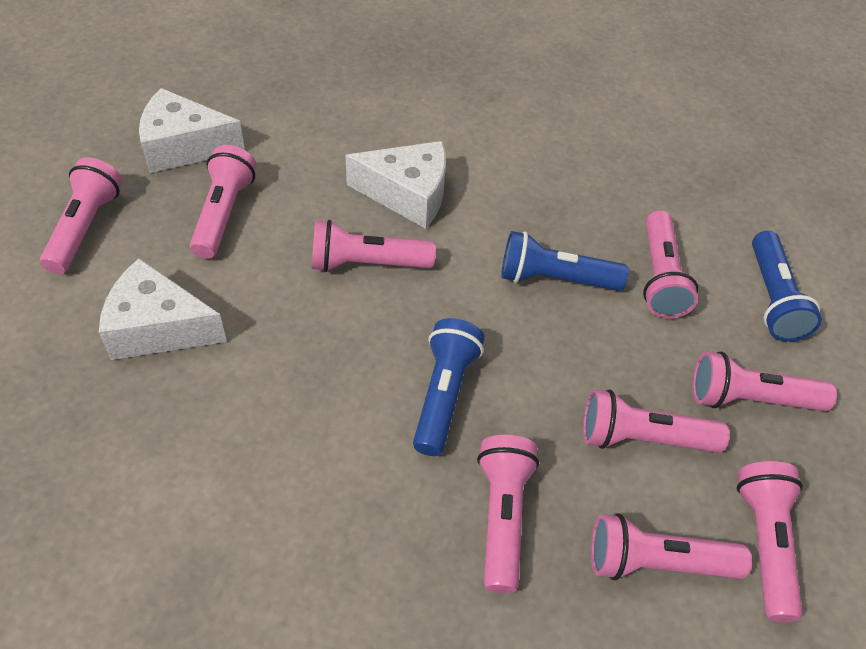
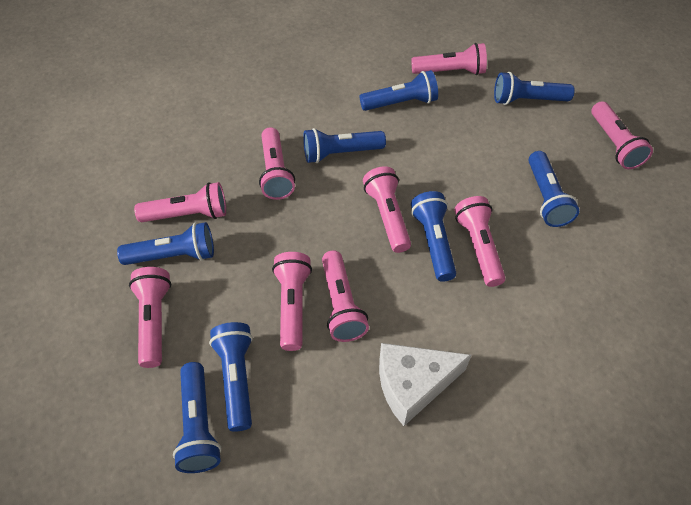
blue flashlight: 3 -> 8
white cheese: 3 -> 1

